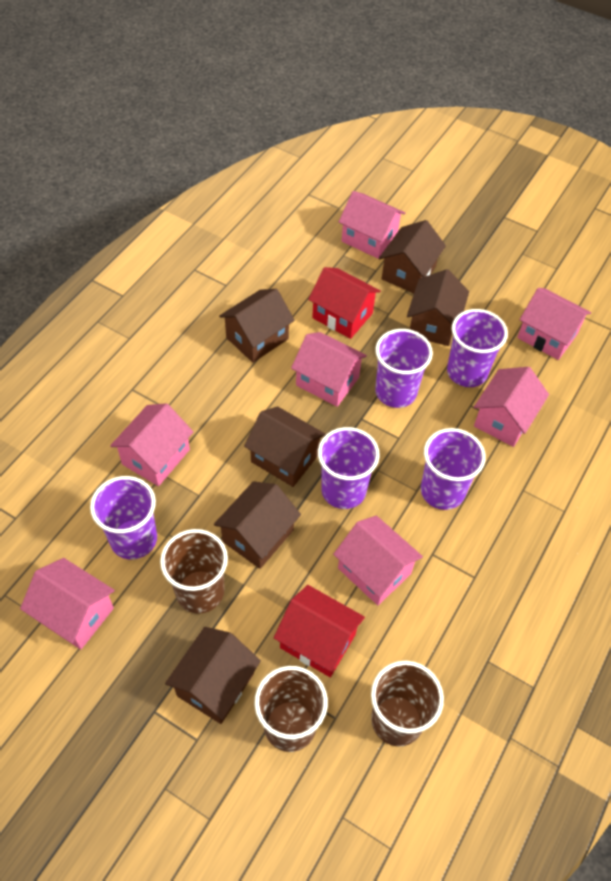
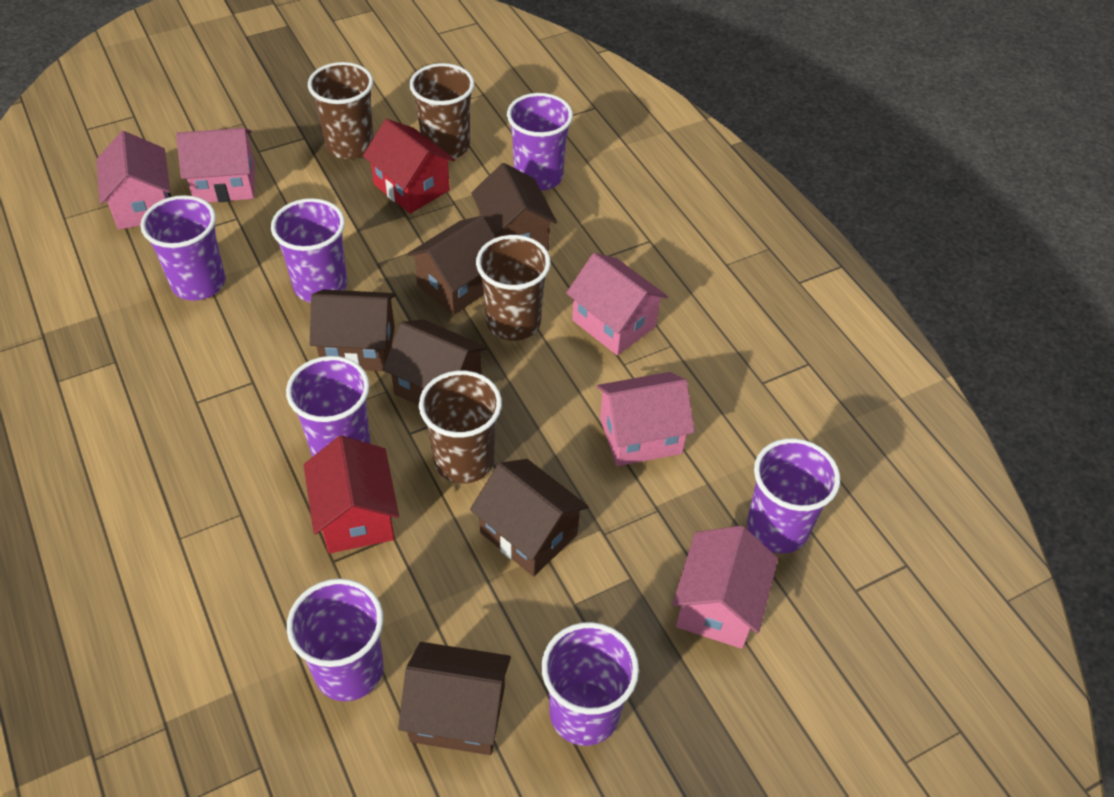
brown cup: 3 -> 4
pink house: 7 -> 5
purple cup: 5 -> 7

